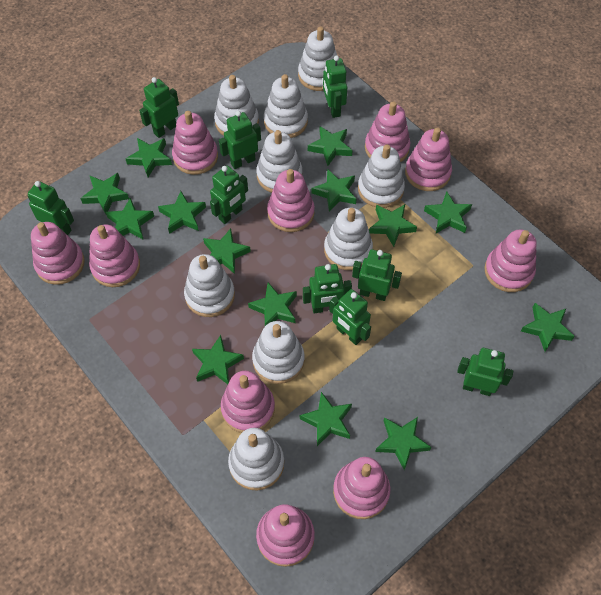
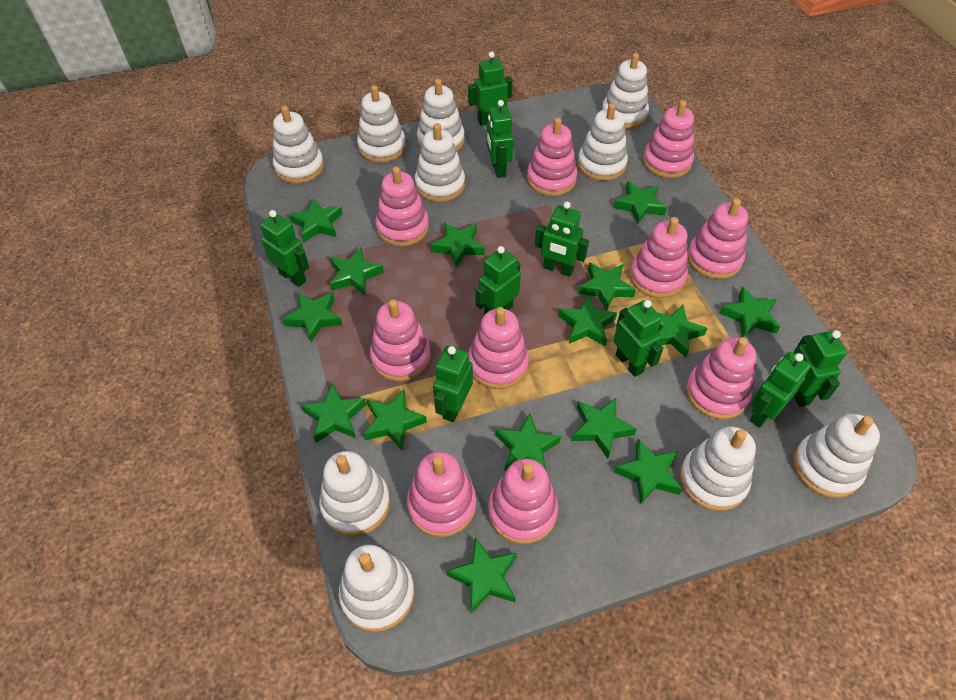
green star: 14 -> 15
white stacking toy: 9 -> 10

